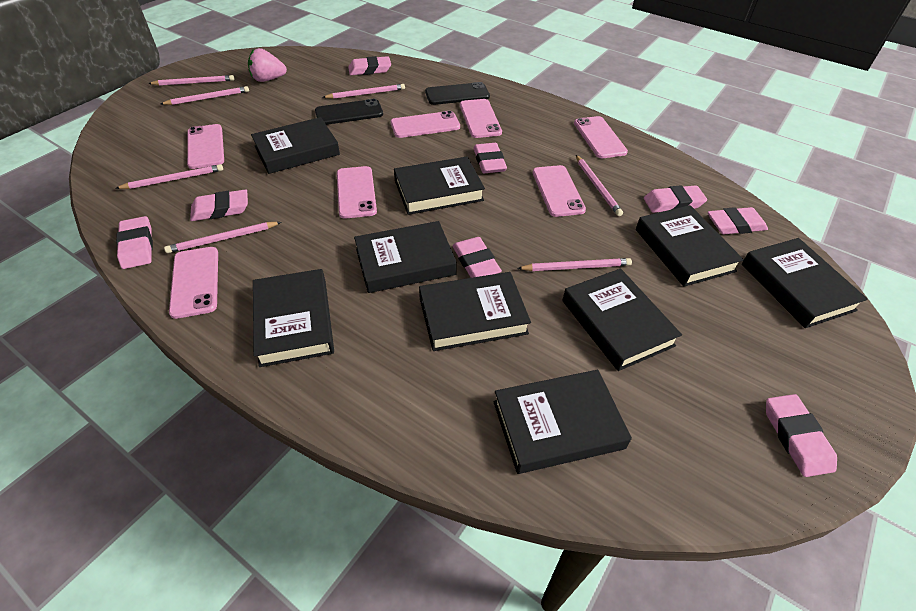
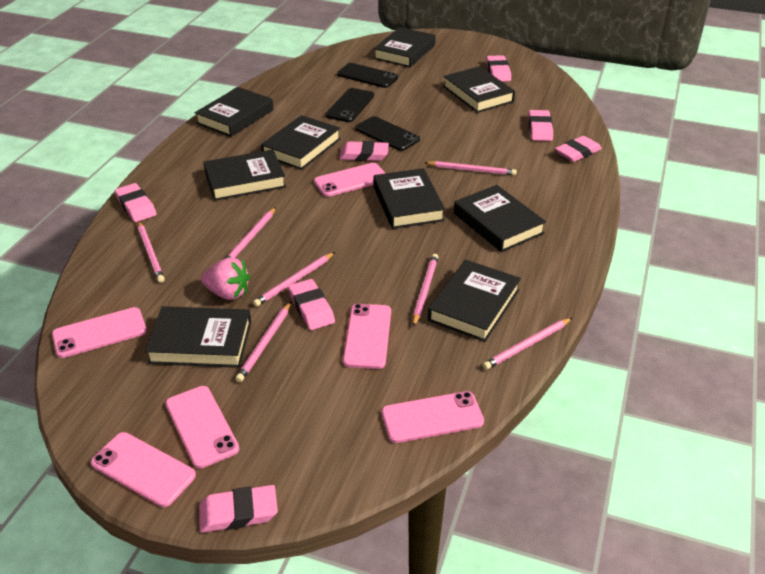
black phone: 2 -> 3
pink eraser: 8 -> 7
pink phone: 7 -> 6

